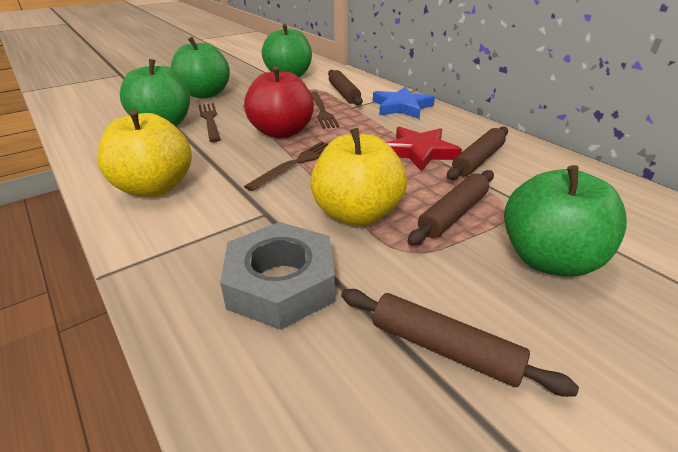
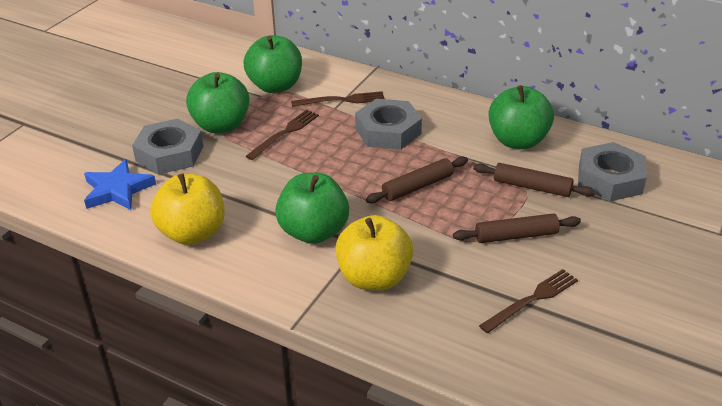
brown rolling pin: 4 -> 3
grey nut: 1 -> 3
red apple: 1 -> 0
red star: 1 -> 0

